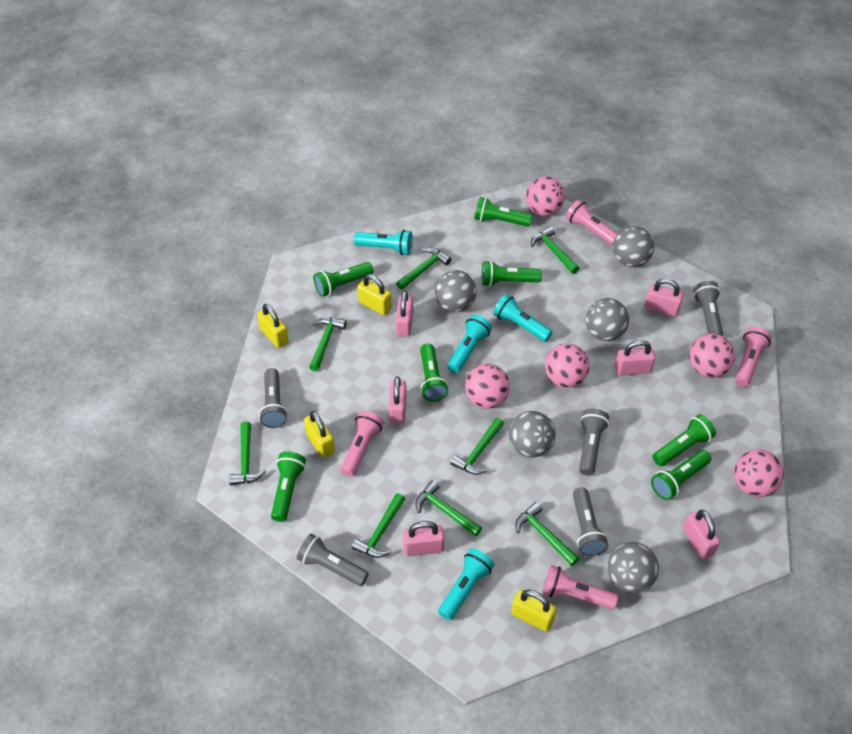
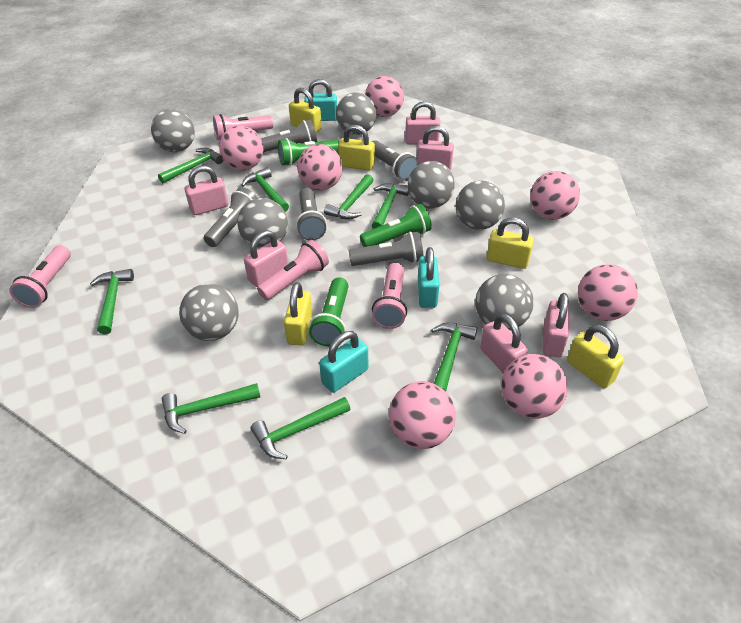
green flashlight: 7 -> 3
grey ball: 5 -> 7
pink ball: 5 -> 7
turquoise flashlight: 4 -> 0
turquoise padlock: 0 -> 3
yellow padlock: 4 -> 5

